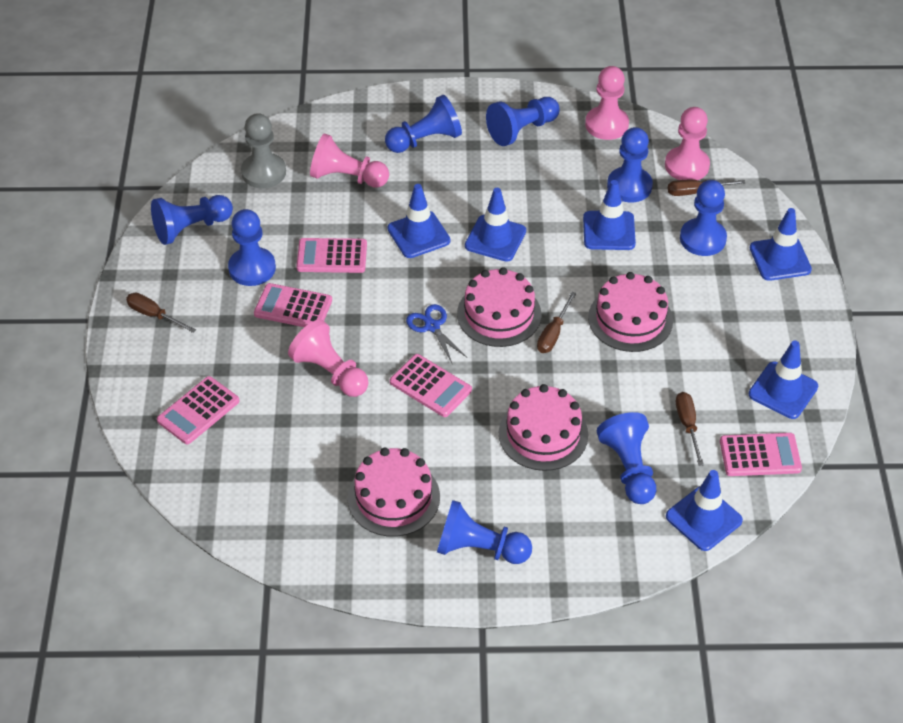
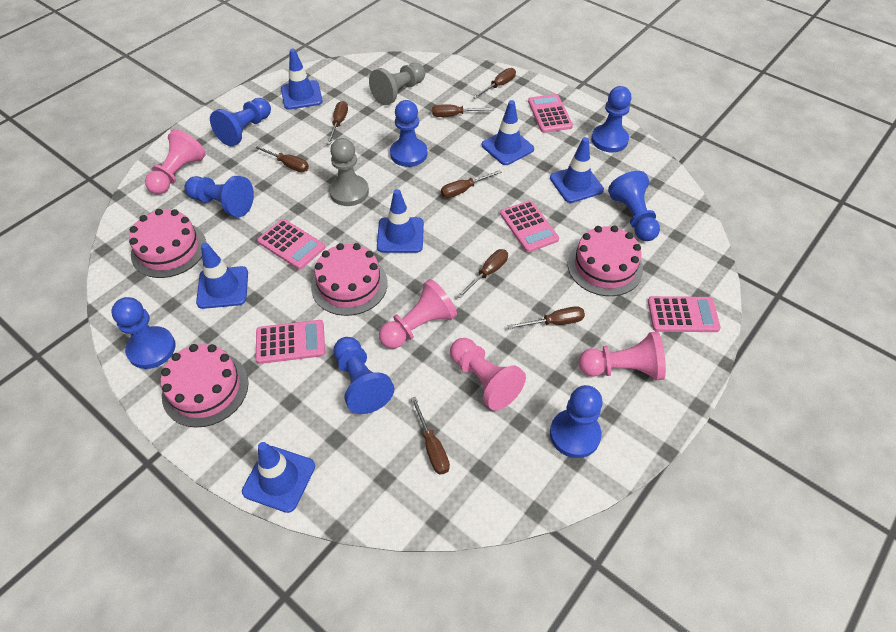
blue scissors: 1 -> 0
brown screwdriver: 4 -> 8
grey pawn: 1 -> 2

